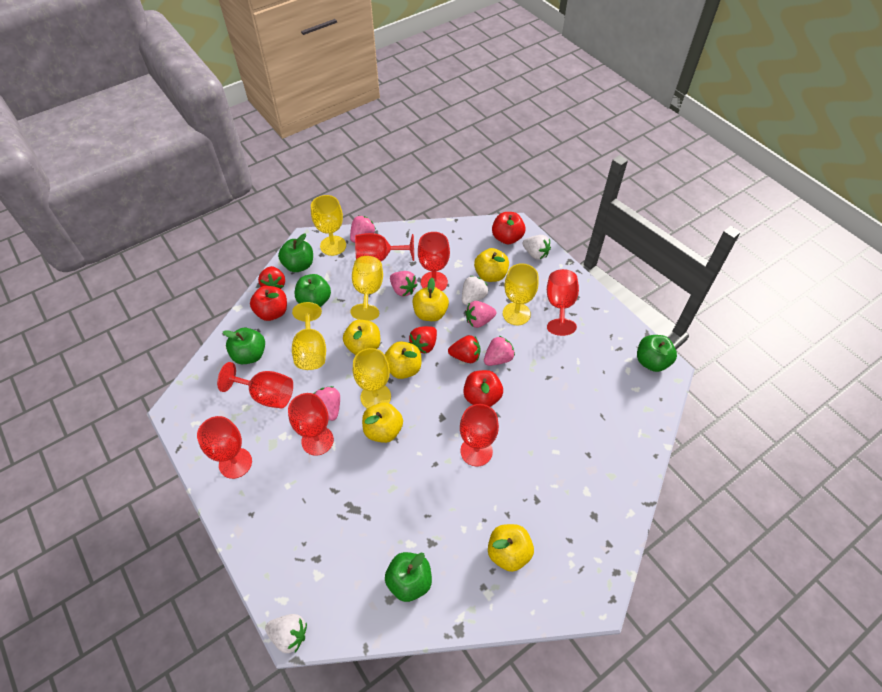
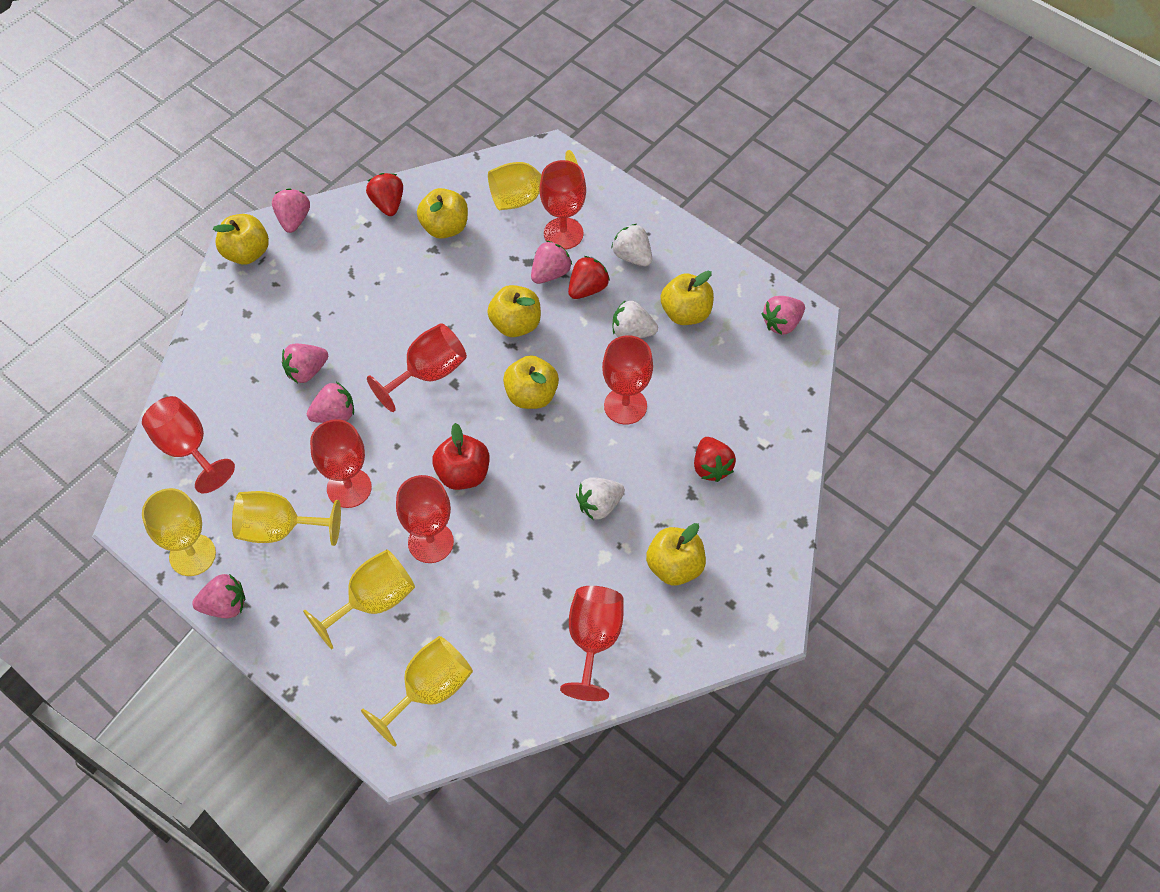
green apple: 5 -> 0
pink strawberry: 5 -> 6
red apple: 3 -> 1

